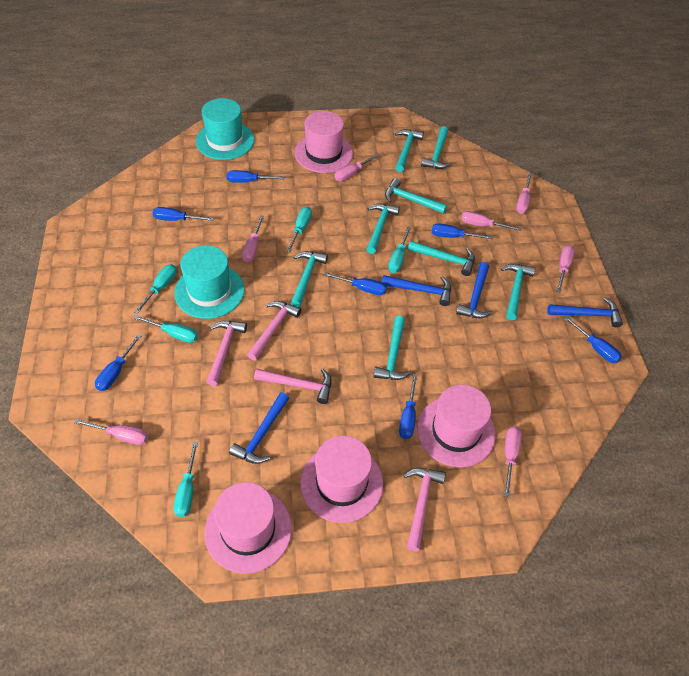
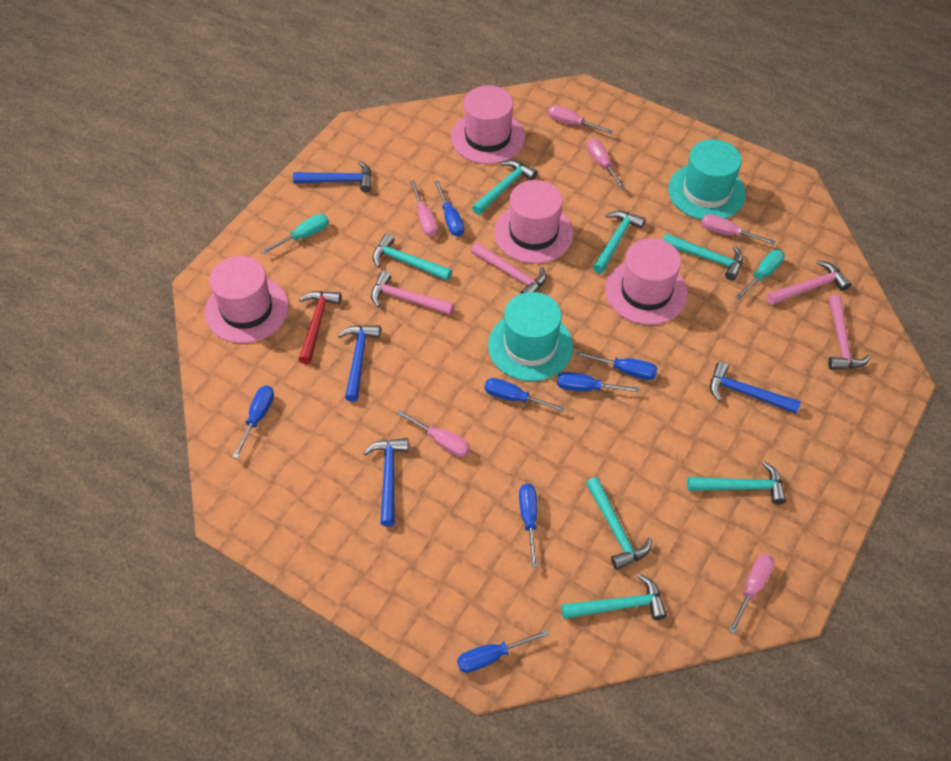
pink screwdriver: 7 -> 6
red hammer: 0 -> 1
turquoise hammer: 8 -> 7
turquoise screwdriver: 5 -> 2

